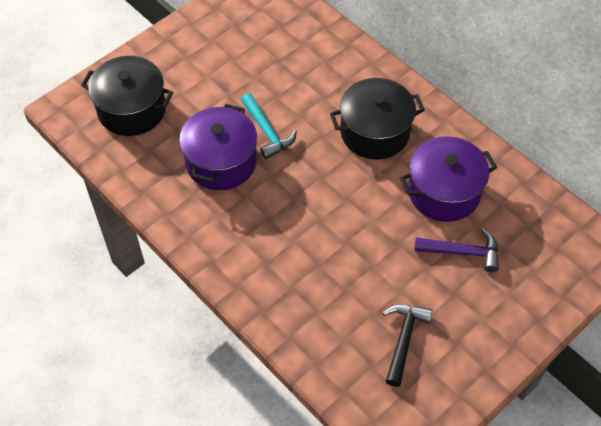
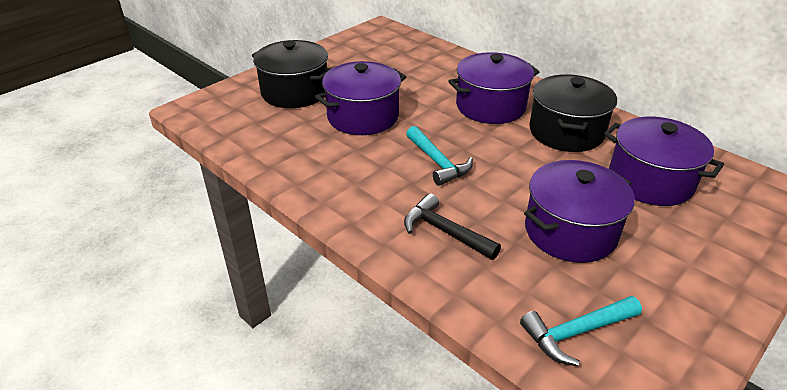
purple hammer: 1 -> 0
purple pot: 2 -> 4
turquoise hammer: 1 -> 2

